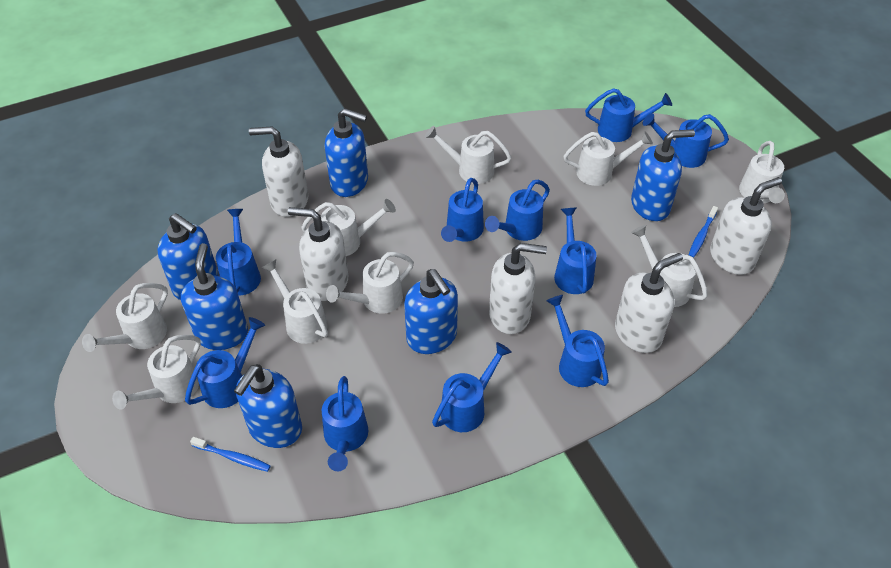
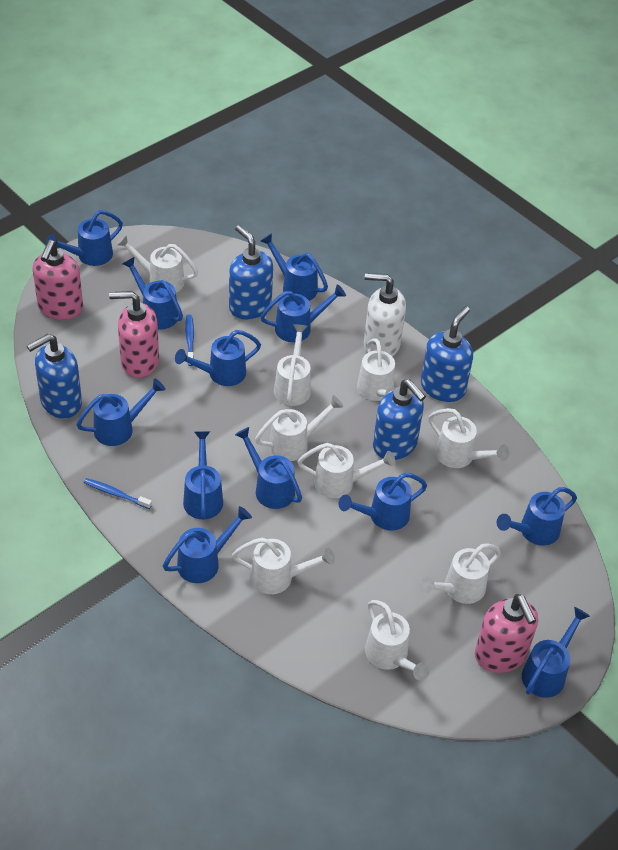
blue soap dispenser: 6 -> 4
blue watering can: 10 -> 12
pink soap dispenser: 0 -> 3
white soap dispenser: 5 -> 1

